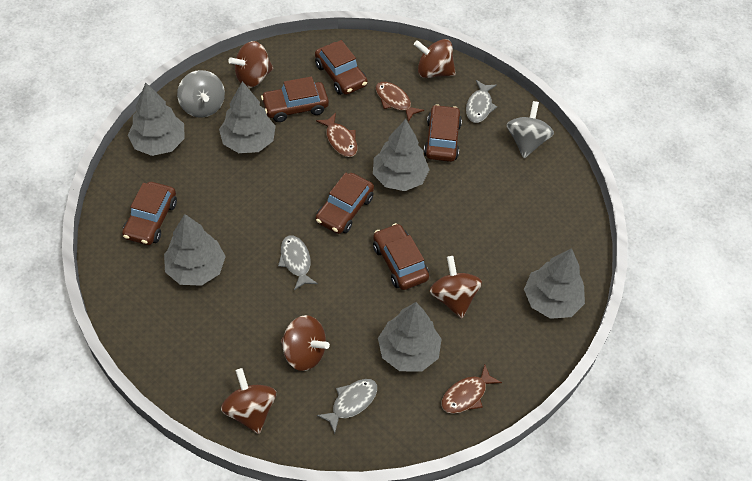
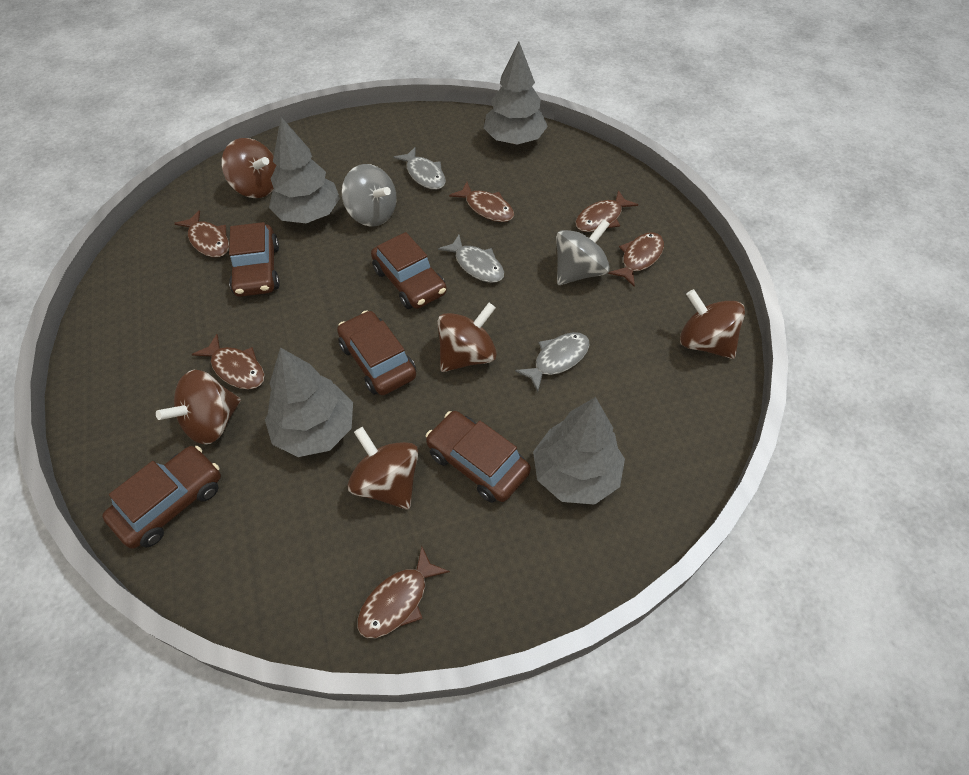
brown car: 6 -> 5
brown fish: 3 -> 6
grey tree: 6 -> 4

